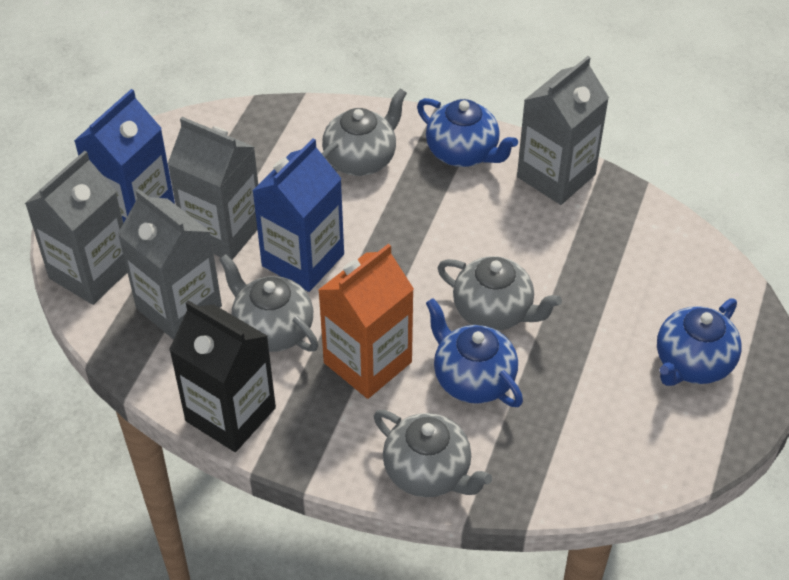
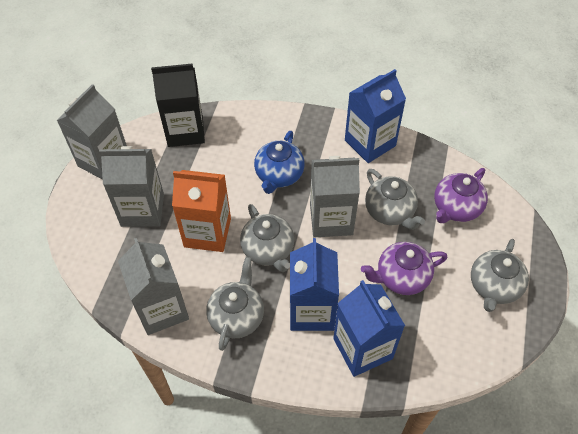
blue carton: 2 -> 3
blue teapot: 3 -> 1
purple teapot: 0 -> 2

